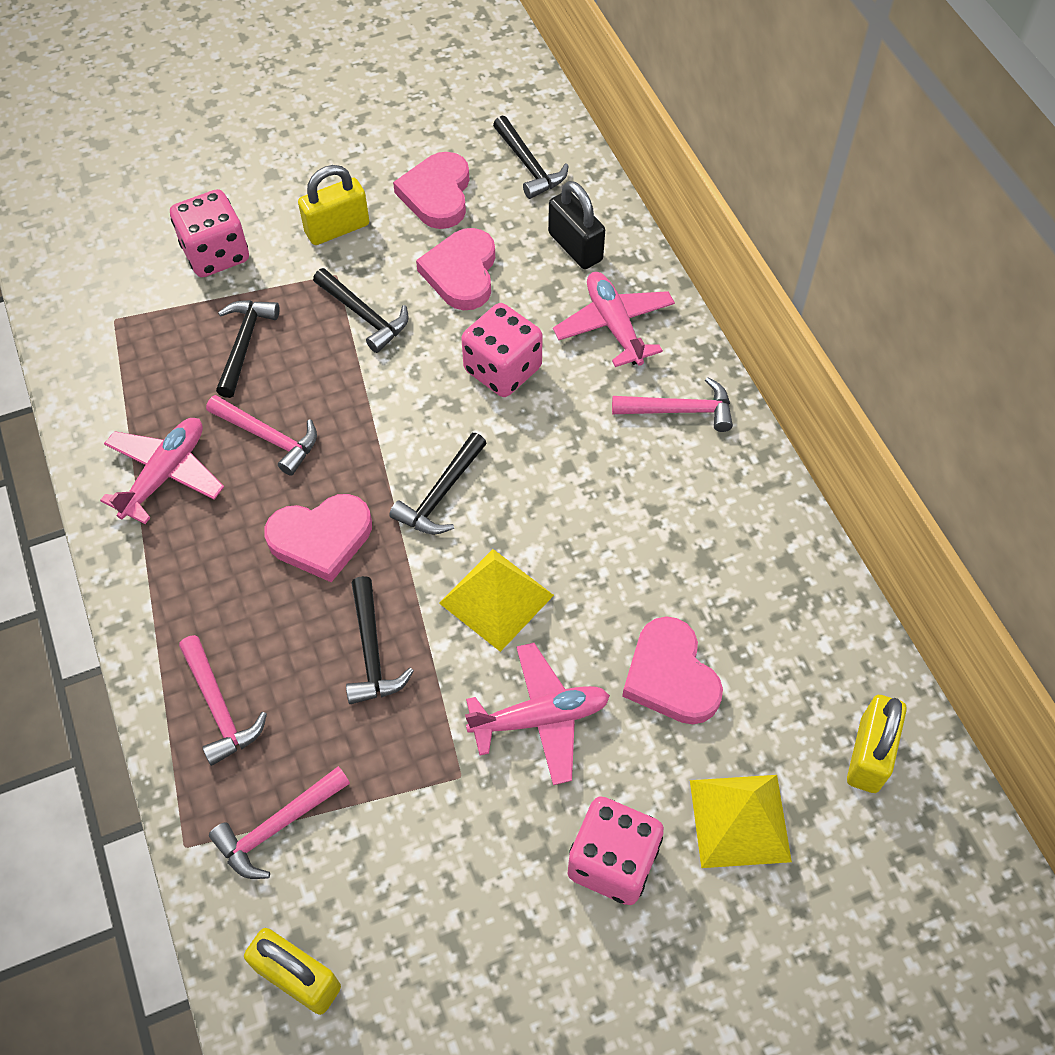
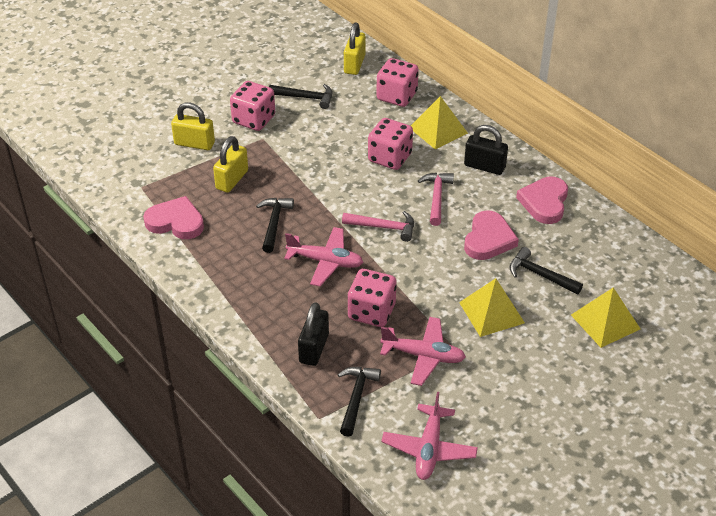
black hammer: 5 -> 4
black padlock: 1 -> 2
pink dice: 3 -> 4
pink hammer: 4 -> 2
pink heart: 4 -> 3
yellow pyramid: 2 -> 3

